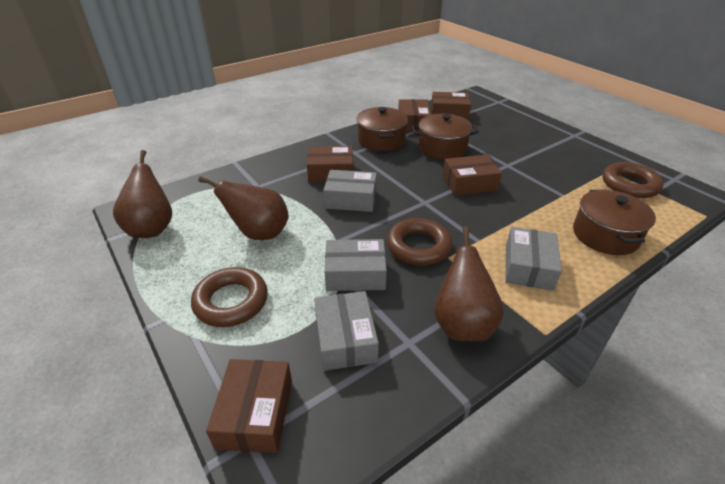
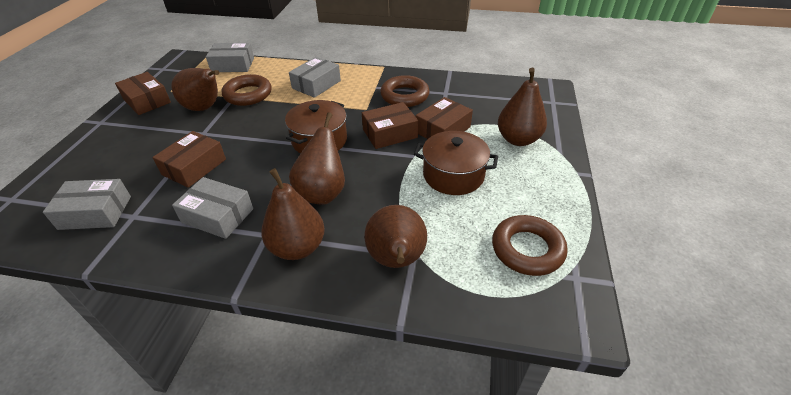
brown box: 5 -> 4
brown pear: 3 -> 5
brown pot: 3 -> 2

